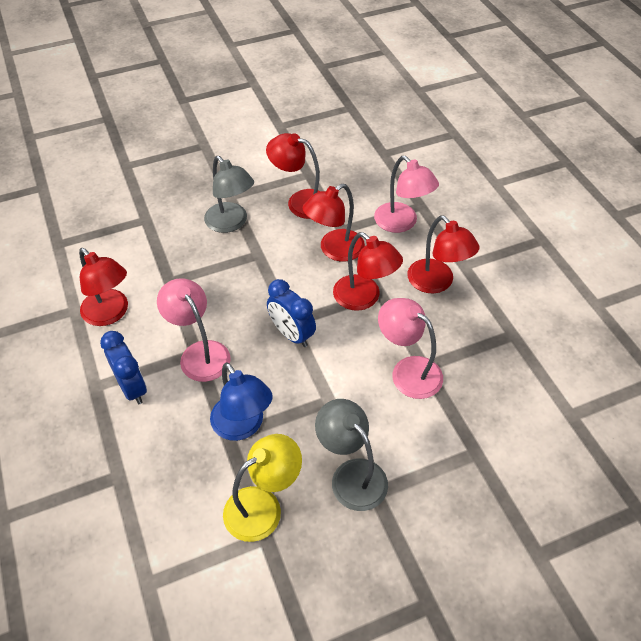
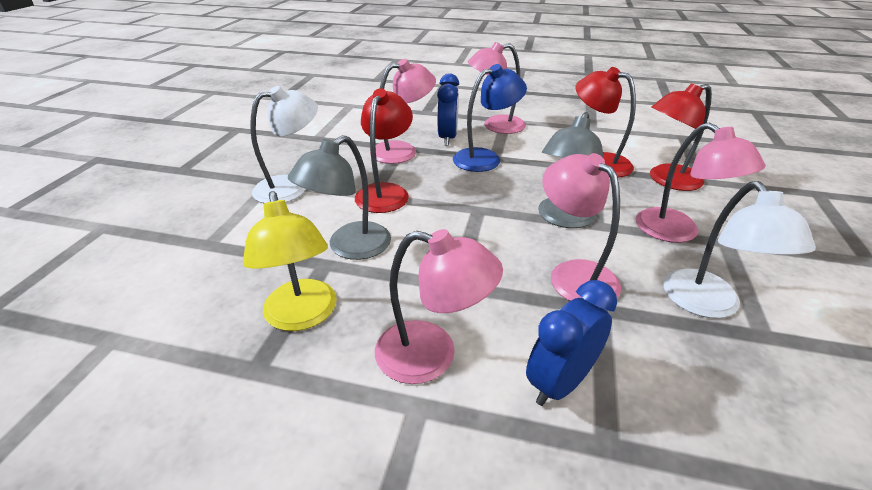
pink lamp: 3 -> 5
red lamp: 5 -> 3
white lamp: 0 -> 2

